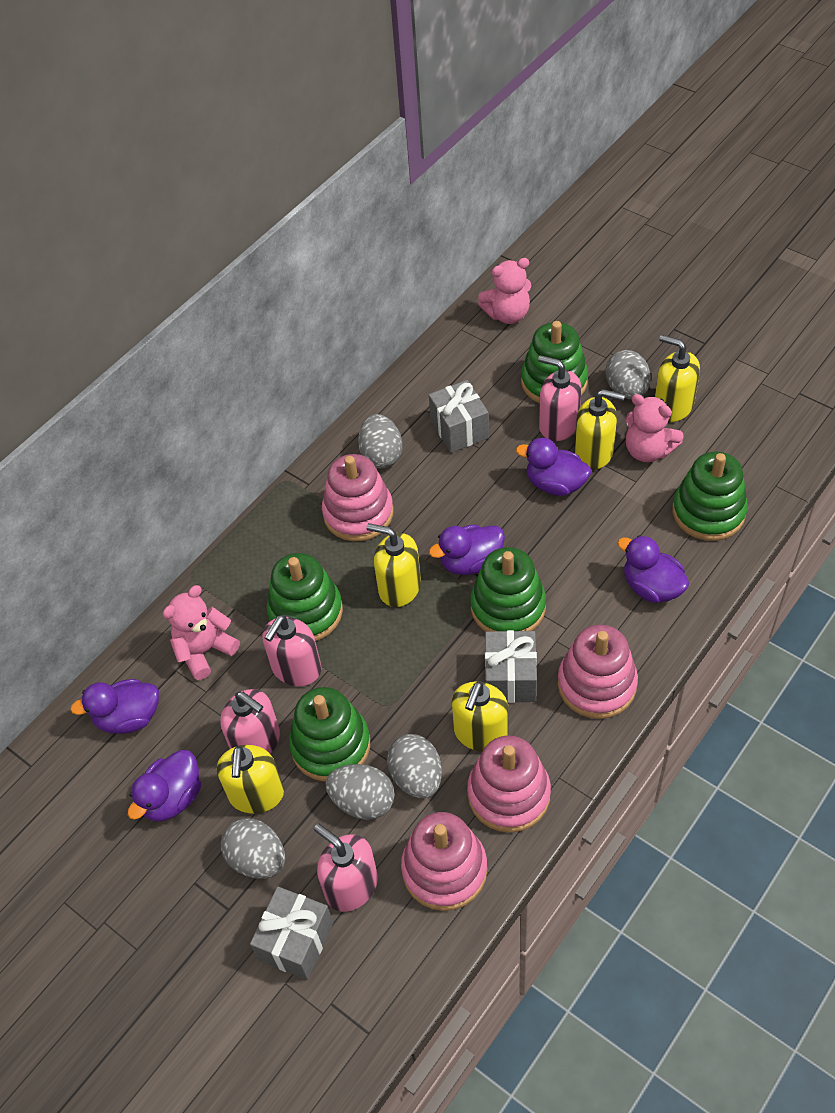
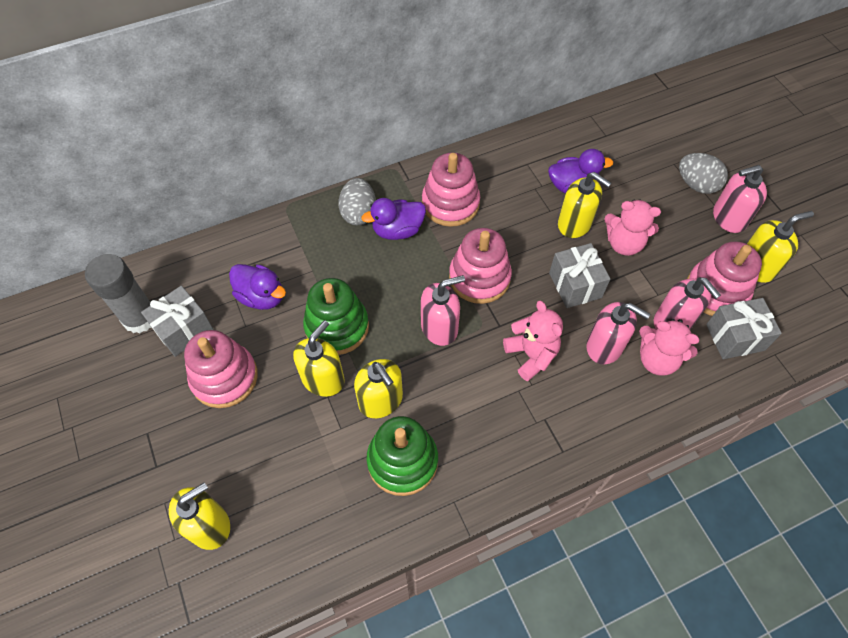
green stacking toy: 5 -> 2
grey egg: 5 -> 2
grey glue stick: 0 -> 1
purple duck: 5 -> 3

